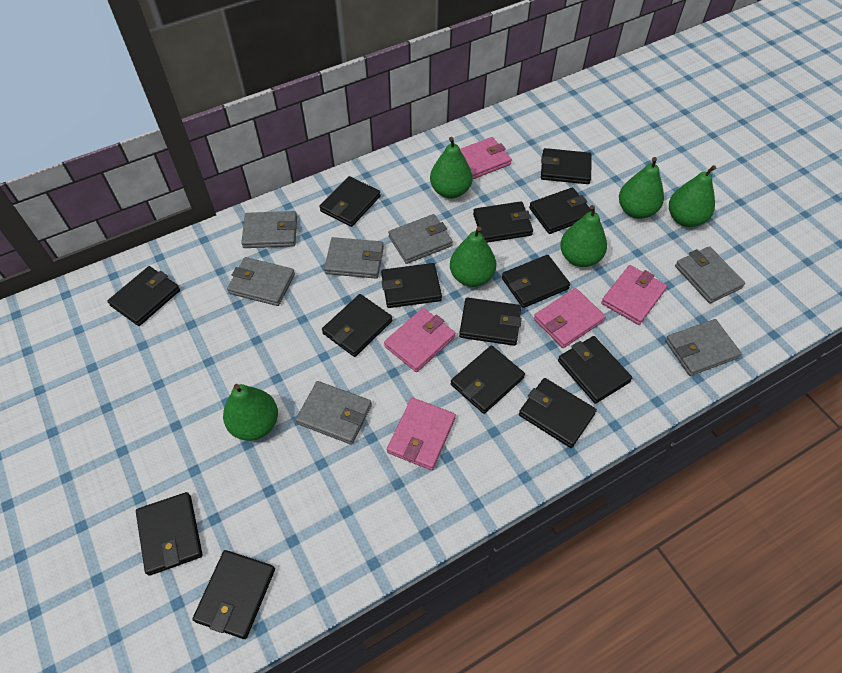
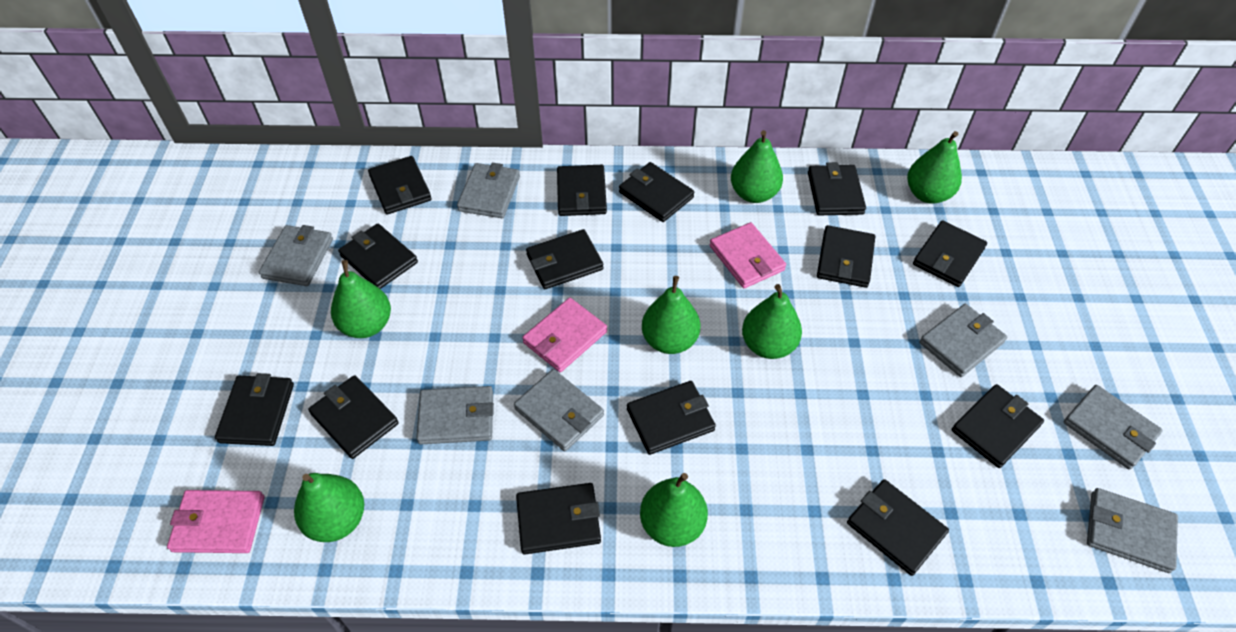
green pear: 6 -> 7
pink wallet: 5 -> 3

